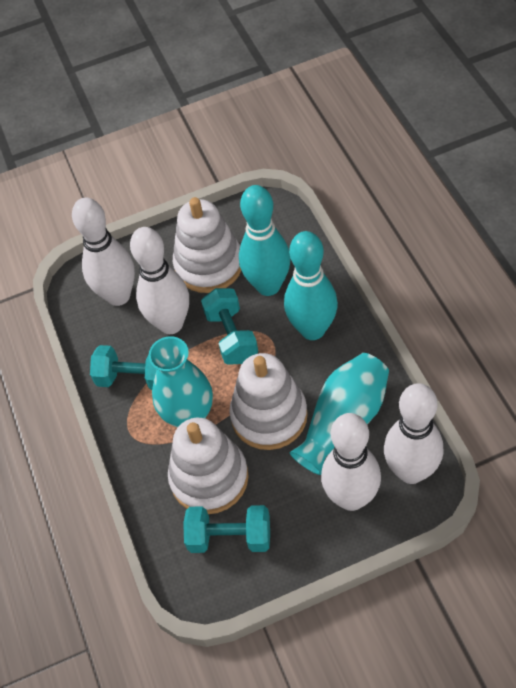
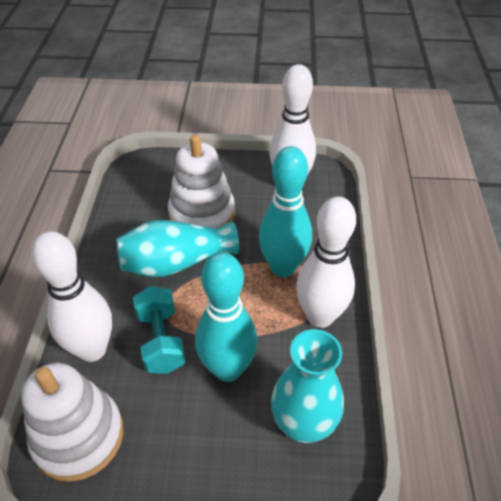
turquoise dumbbell: 3 -> 1
white bowling pin: 4 -> 3
white stacking toy: 3 -> 2

